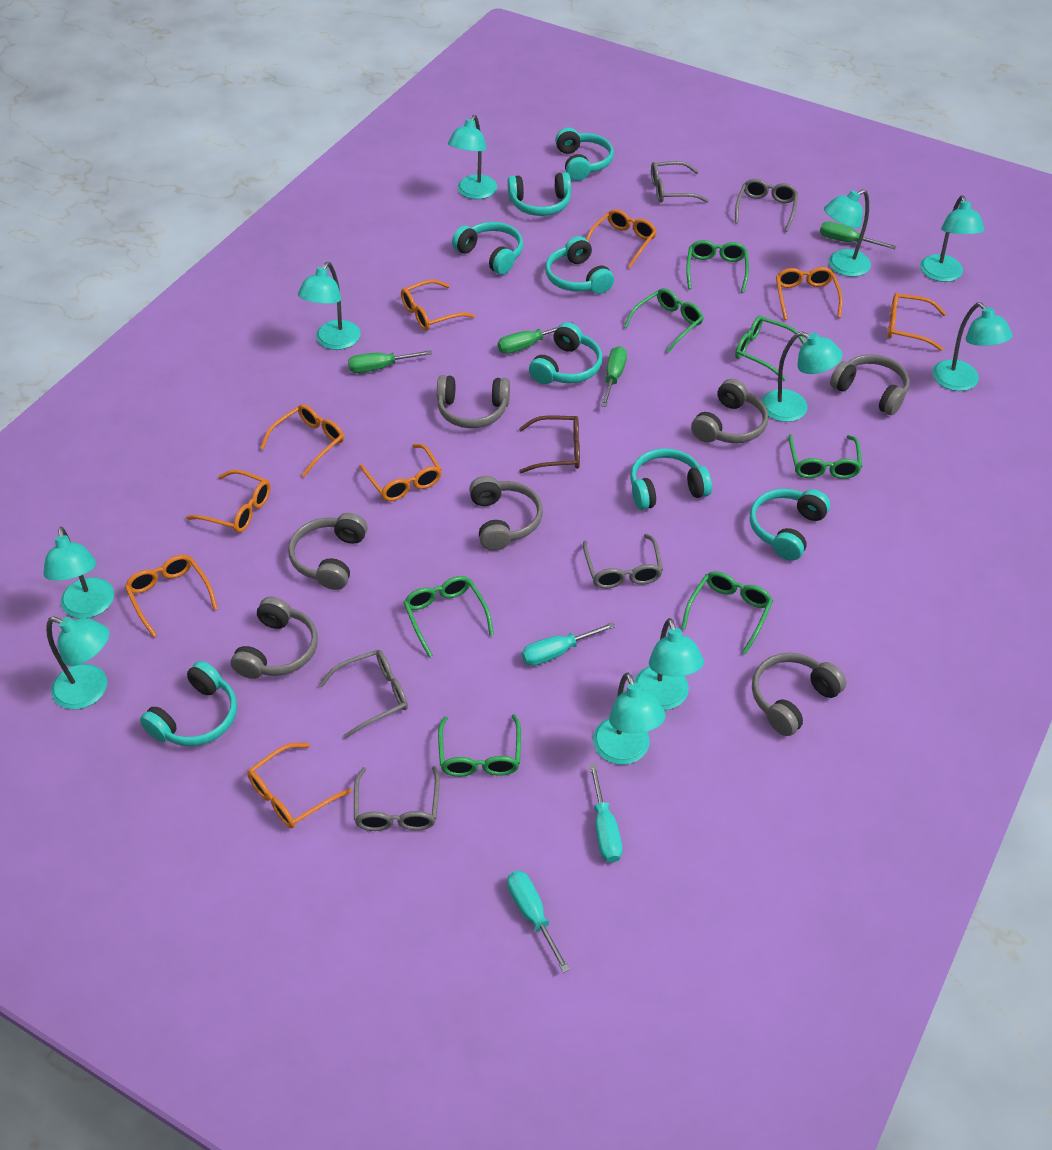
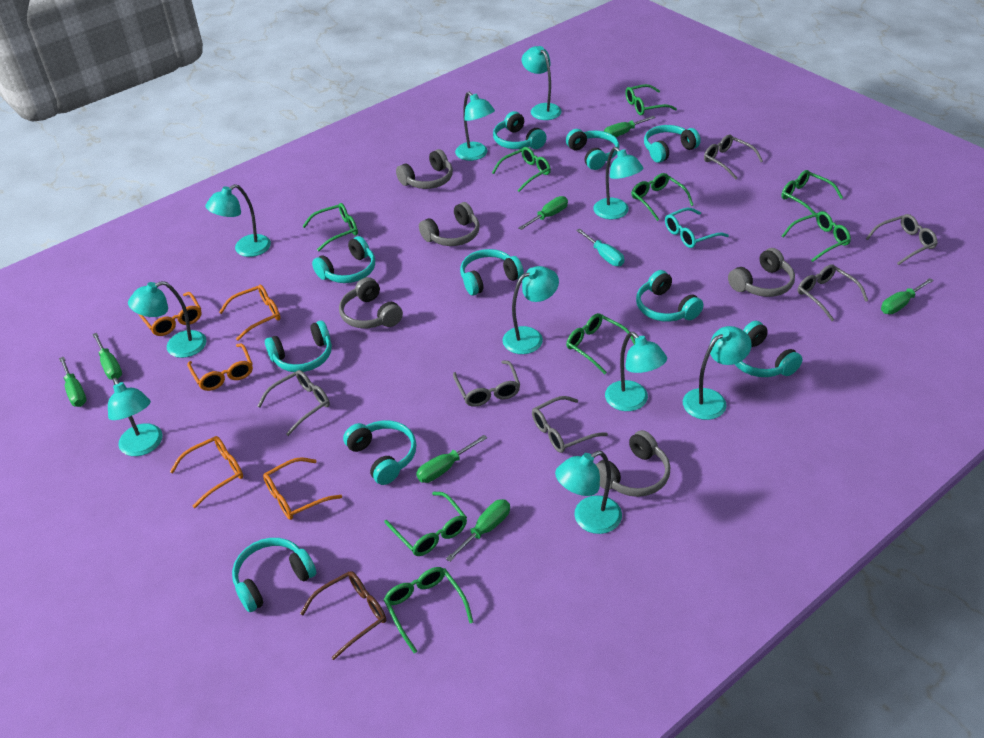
green glasses: 7 -> 9
green screwdriver: 4 -> 7
grey glasses: 5 -> 6
grey headphones: 7 -> 5
orange glasses: 9 -> 5
turquoise glasses: 0 -> 1
turquoise headphones: 8 -> 10
turquoise screwdriver: 3 -> 1

